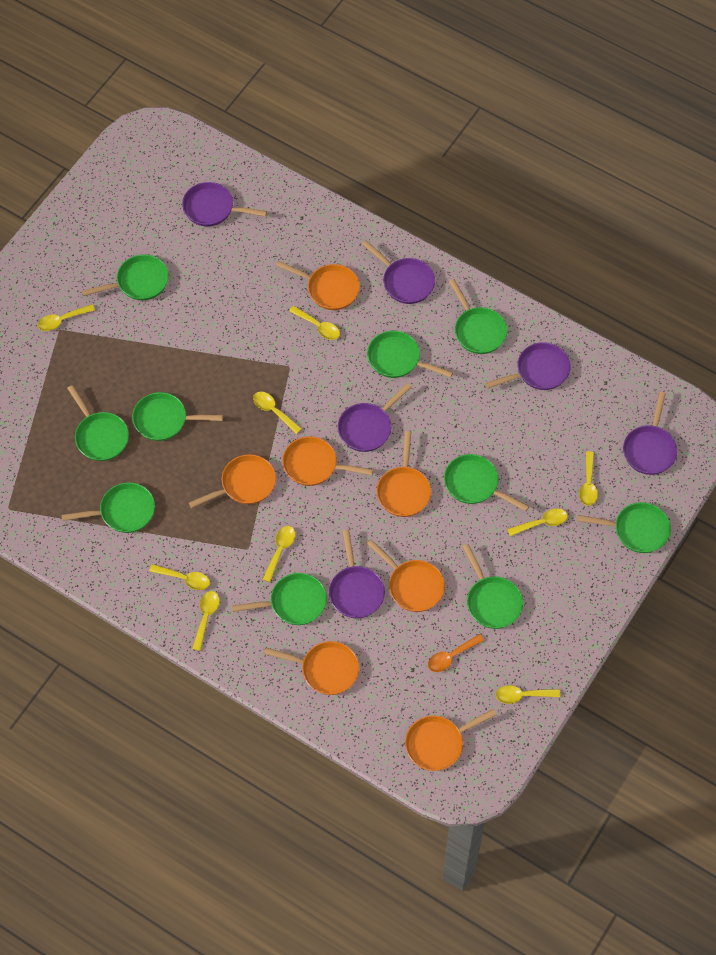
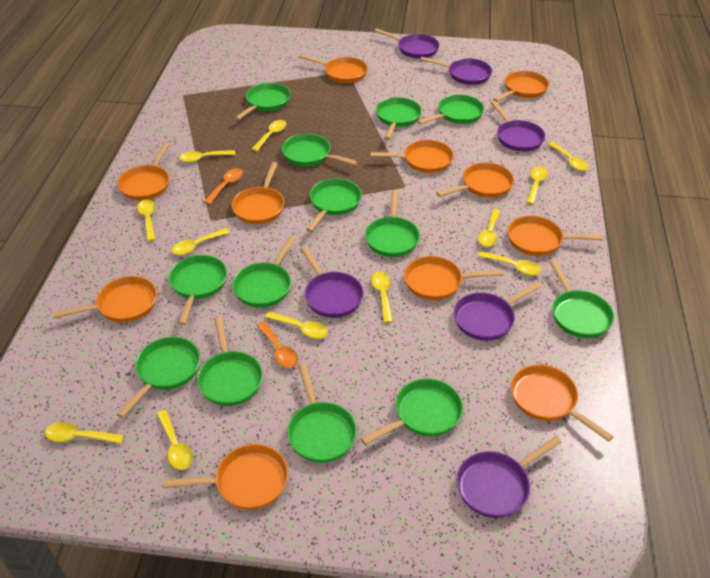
green pan: 10 -> 13
orange pan: 7 -> 11
orange spoon: 1 -> 2
yellow spoon: 9 -> 12

